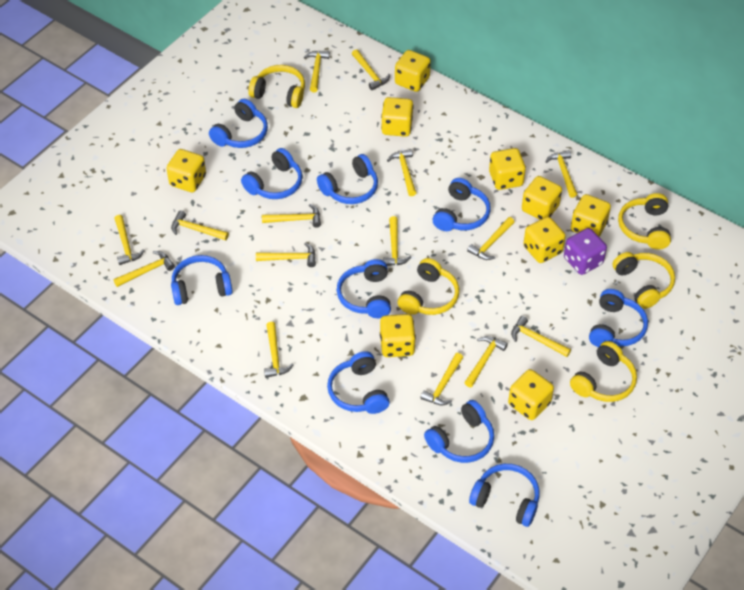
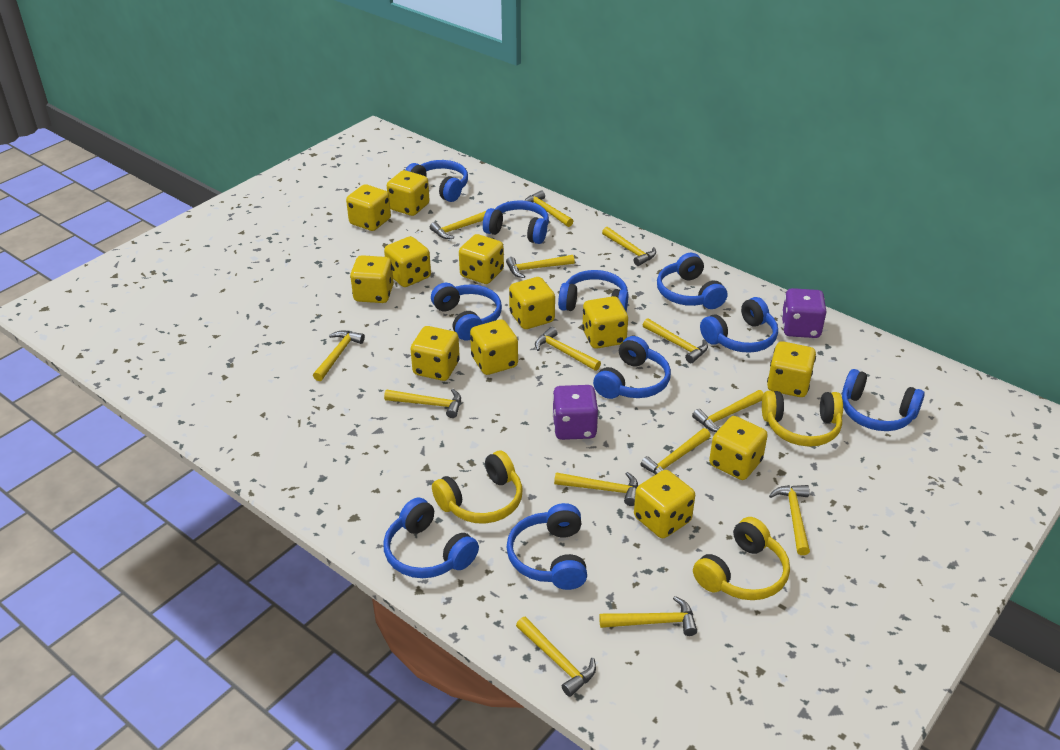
purple dice: 1 -> 2
yellow dice: 9 -> 12
yellow hammer: 15 -> 14
yellow headphones: 5 -> 3

